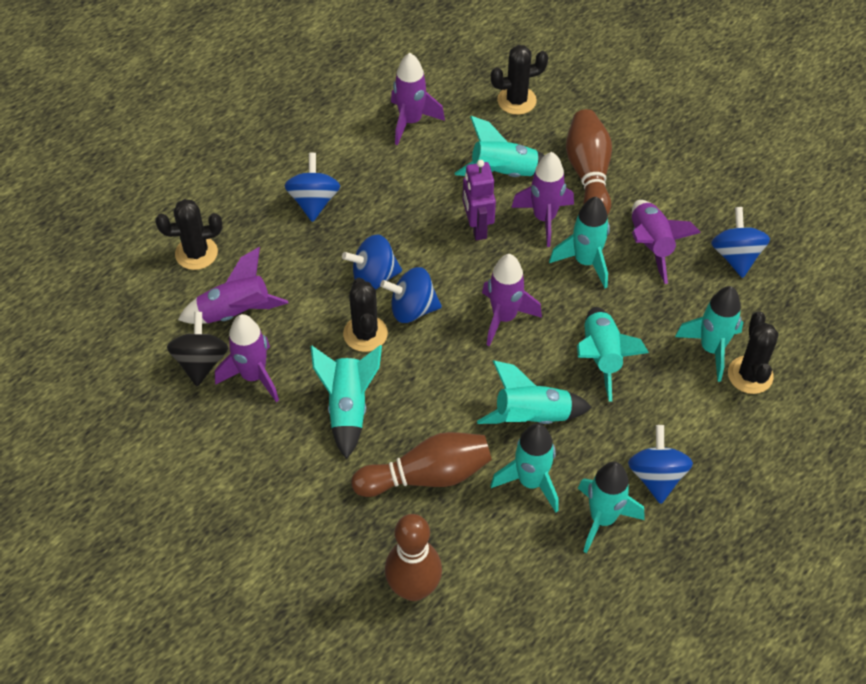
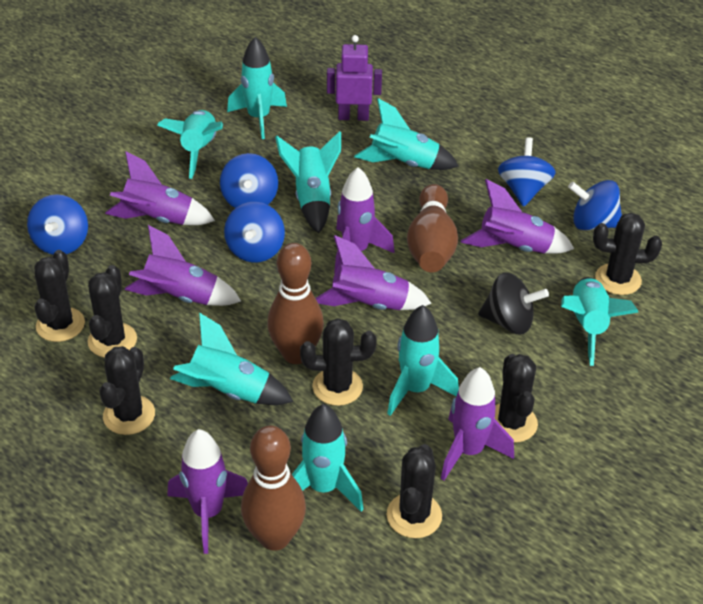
black cactus: 4 -> 7
purple rocket: 6 -> 7

